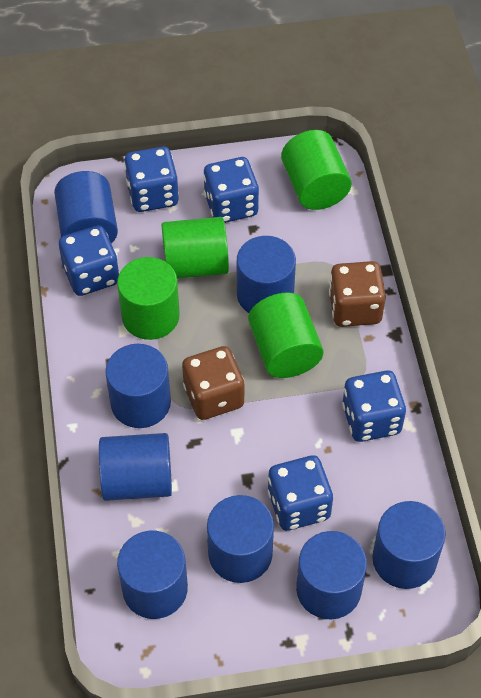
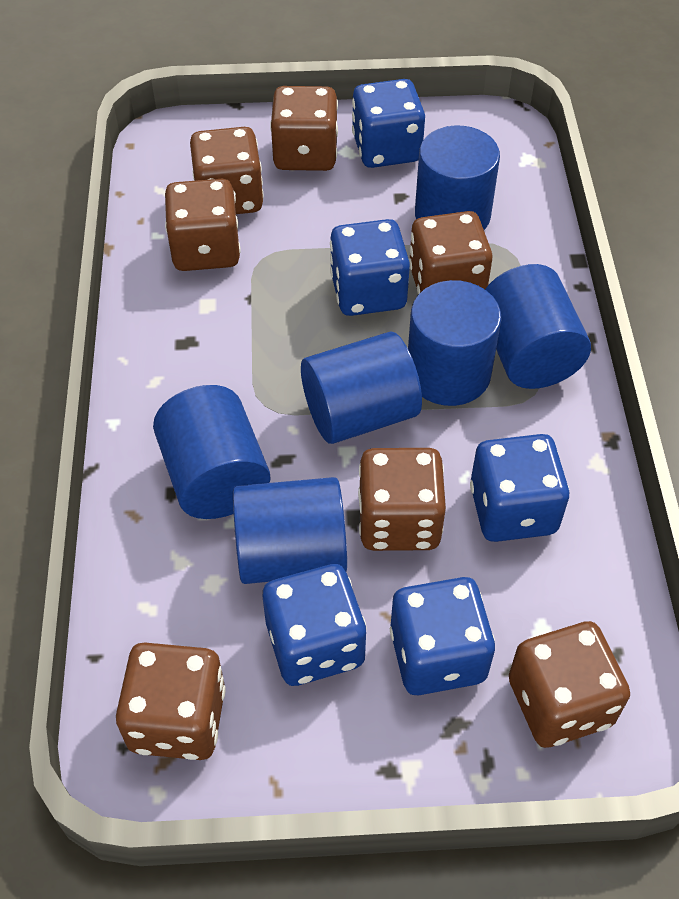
blue cylinder: 8 -> 6
brown dice: 2 -> 7
green cylinder: 4 -> 0

